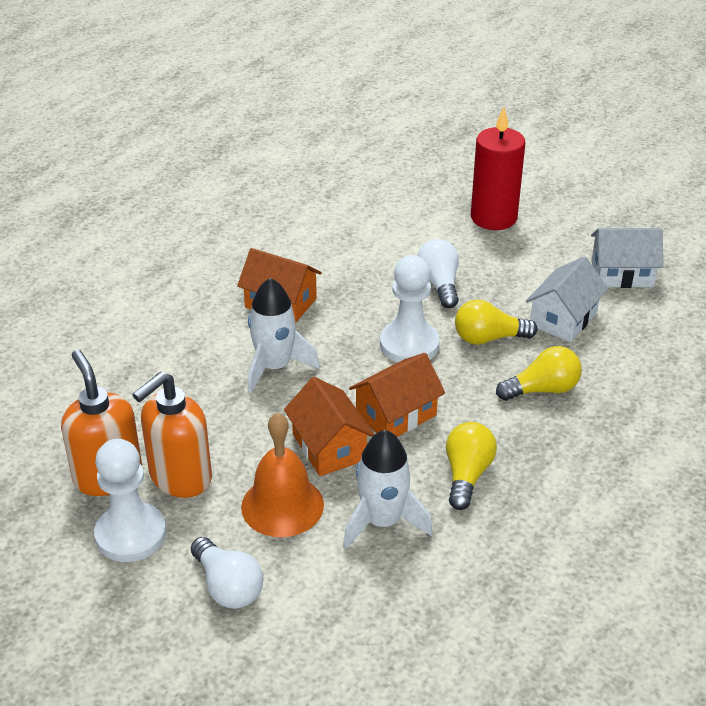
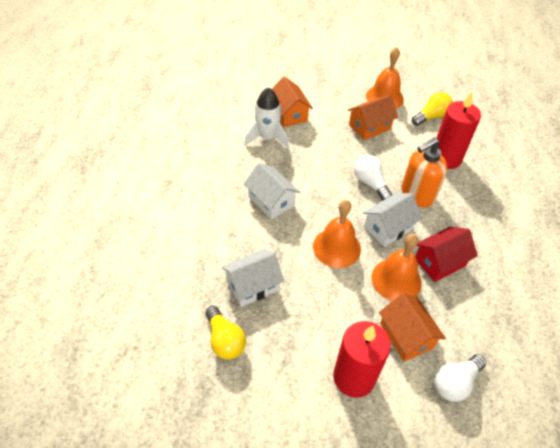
orange bell: 1 -> 3
orange soap dispenser: 2 -> 1
red candle: 1 -> 2
red house: 0 -> 1
white house: 2 -> 3
white pawn: 2 -> 0
white rocket: 2 -> 1
yellow light bulb: 3 -> 2

